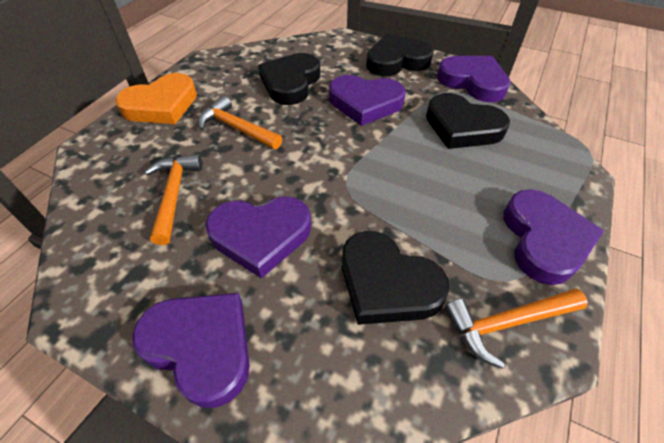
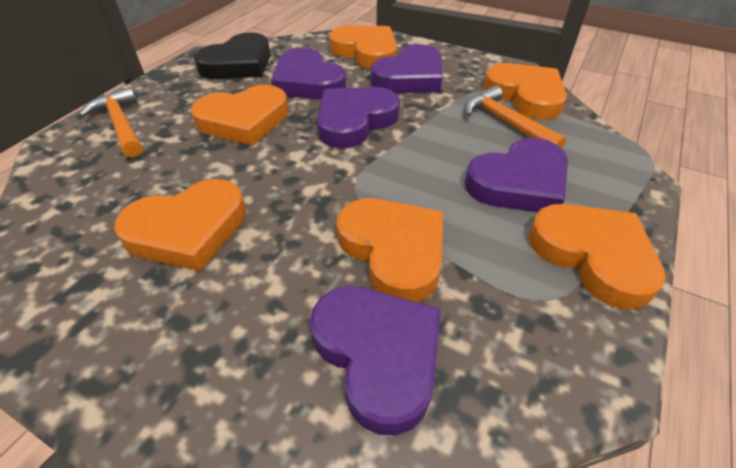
black heart: 4 -> 1
orange hammer: 3 -> 2
orange heart: 1 -> 6

